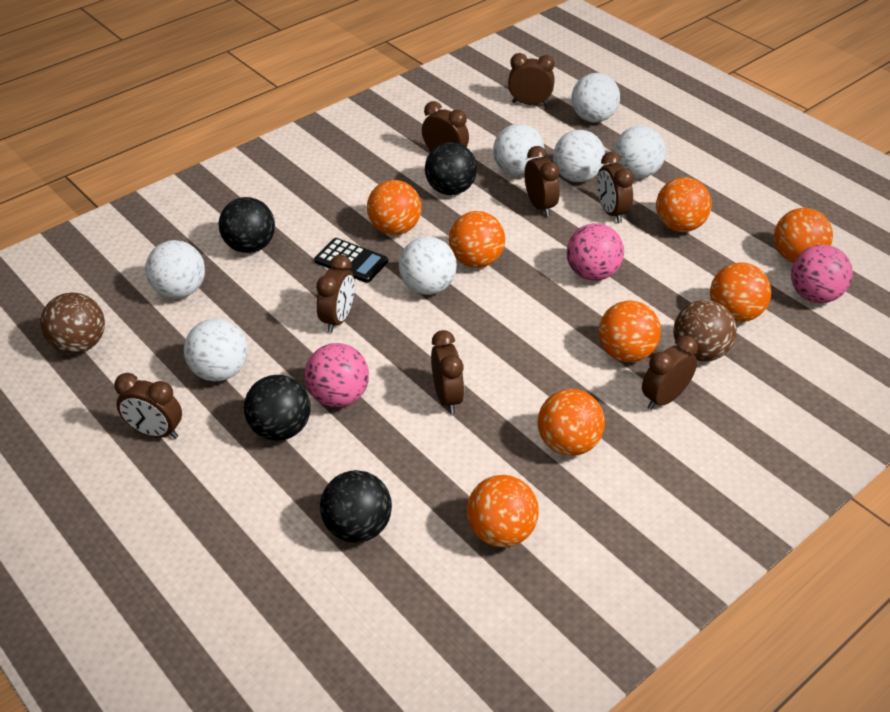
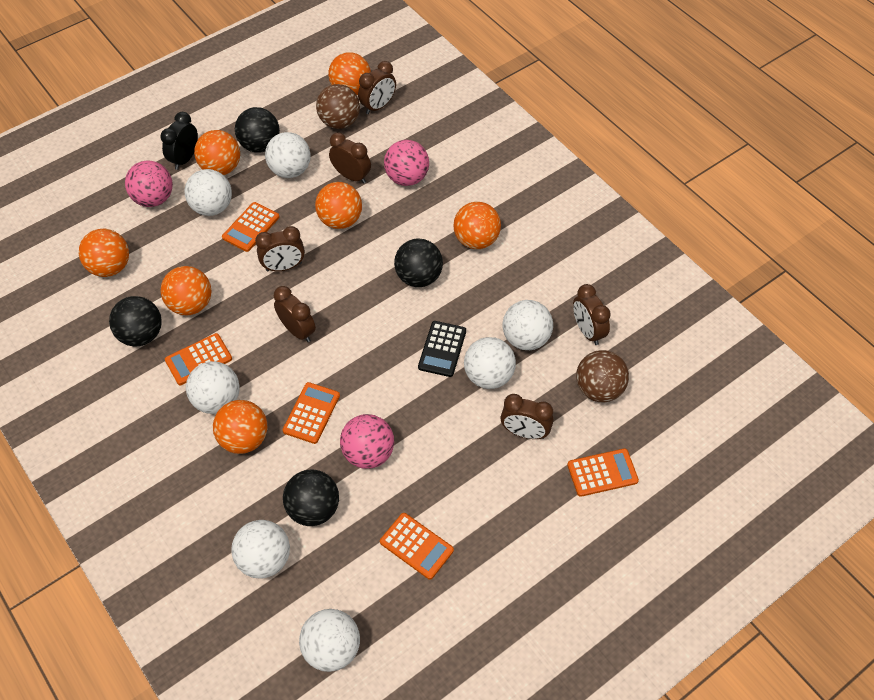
black clock: 0 -> 1
brown clock: 8 -> 6
orange ball: 8 -> 7
orange calculator: 0 -> 5

